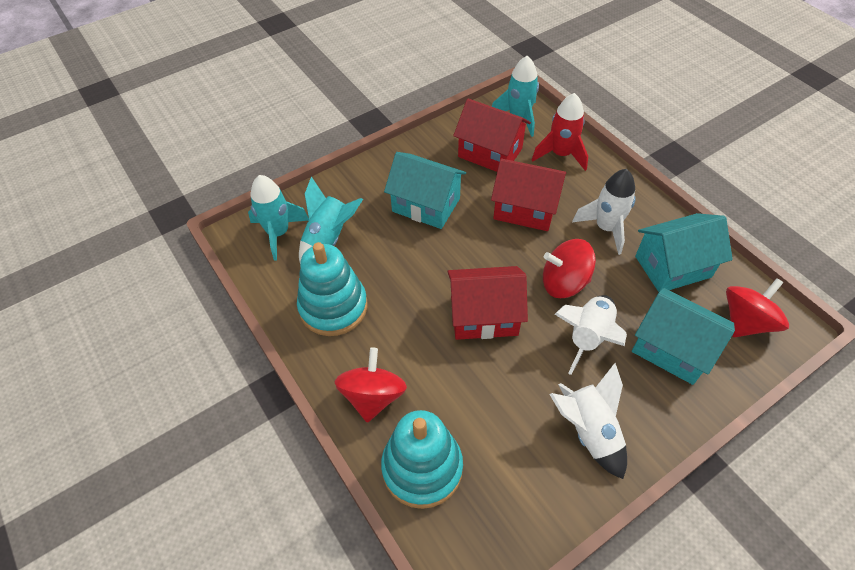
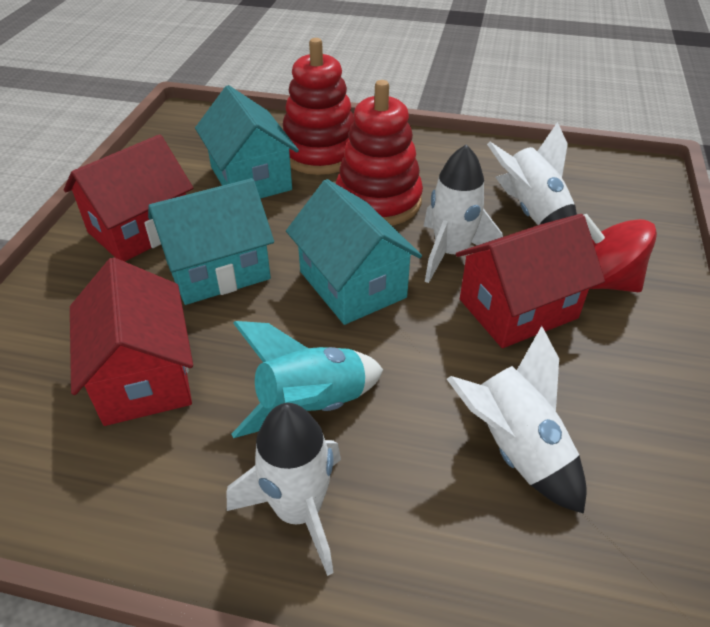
red rocket: 1 -> 0
red spinning top: 3 -> 1
red stacking toy: 0 -> 2
turquoise rocket: 3 -> 1
turquoise stacking toy: 2 -> 0
white rocket: 3 -> 4

